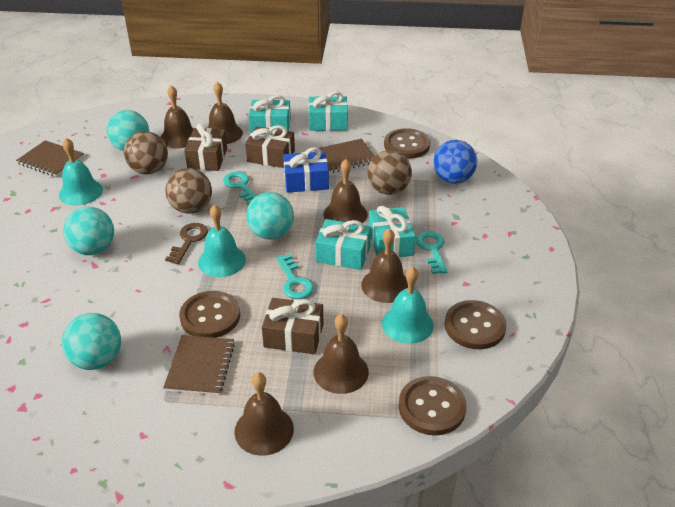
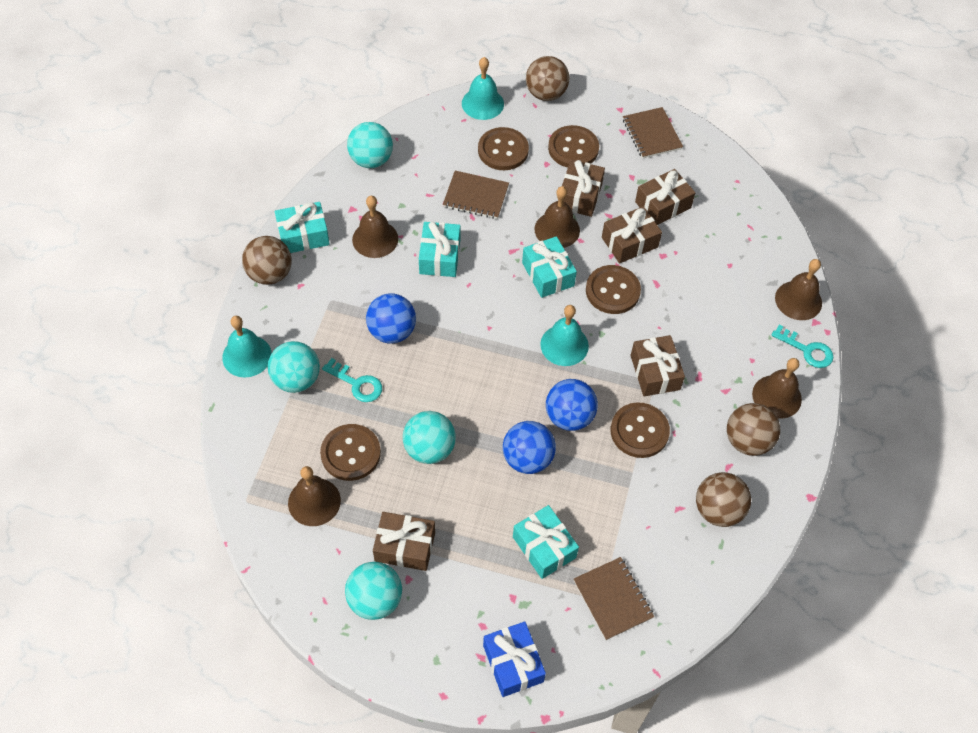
blue ball: 1 -> 3
brown ball: 3 -> 4
brown bell: 6 -> 5
brown button: 4 -> 5
brown gift: 3 -> 5
brown key: 1 -> 0
turquoise key: 3 -> 2

